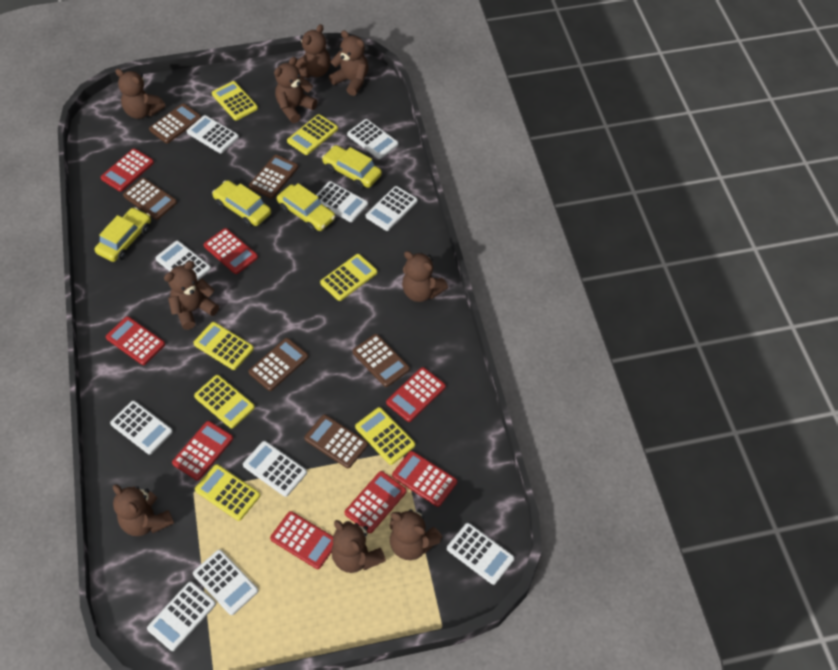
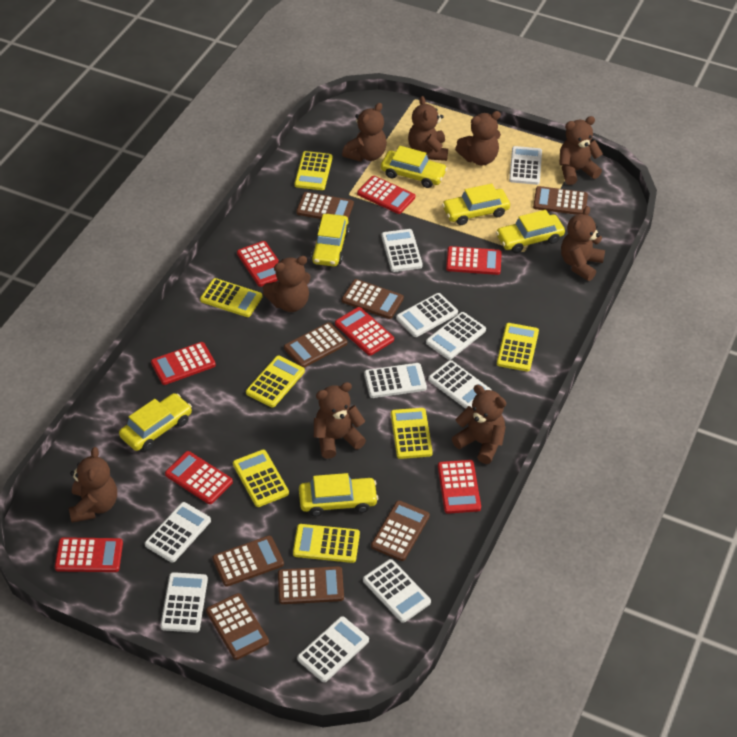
brown calculator: 6 -> 8
yellow car: 4 -> 6

